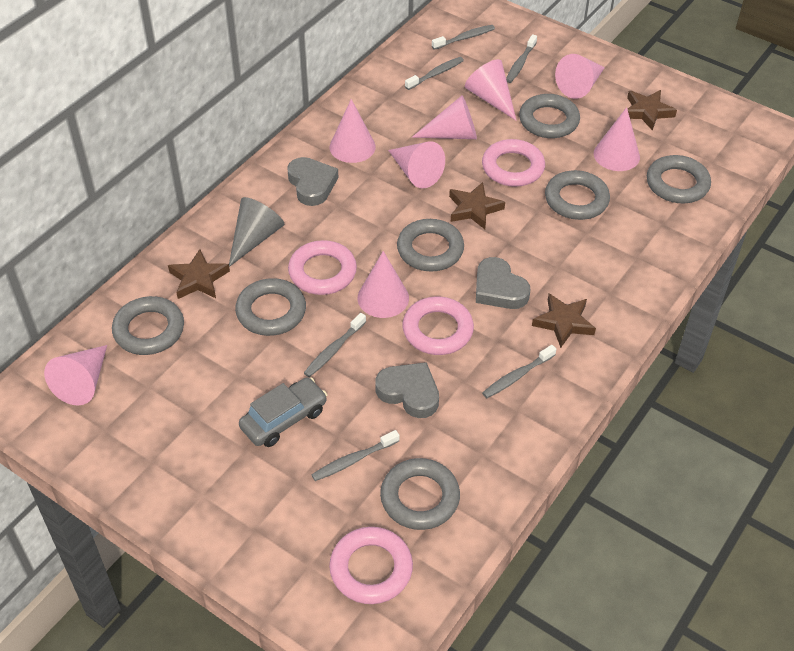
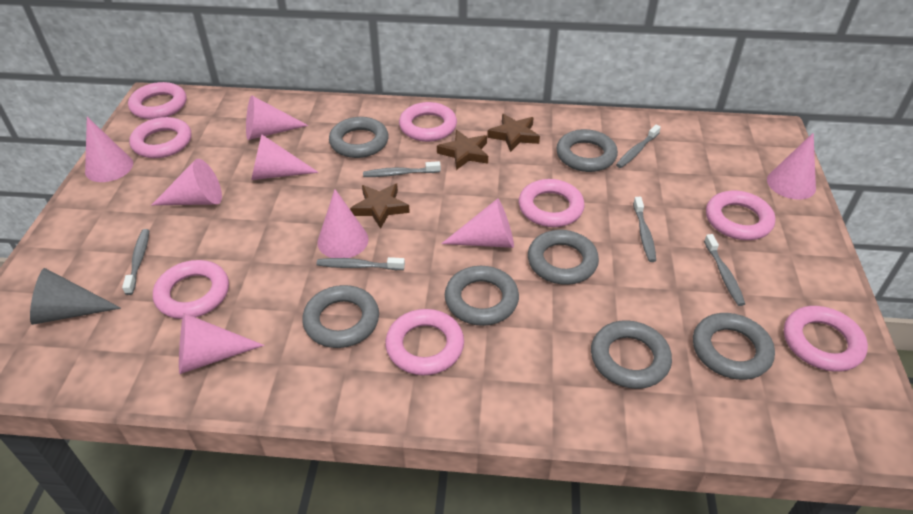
brown star: 4 -> 3
grey car: 1 -> 0
grey heart: 3 -> 0
pink ring: 4 -> 8

